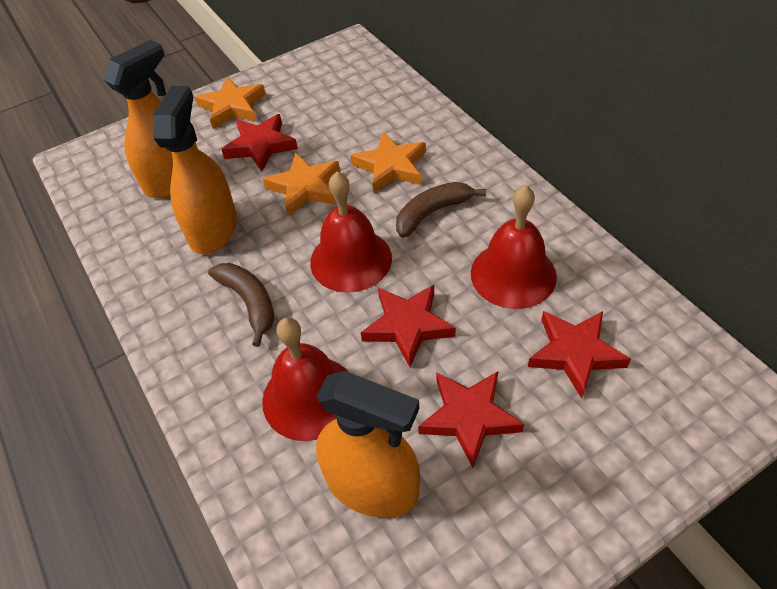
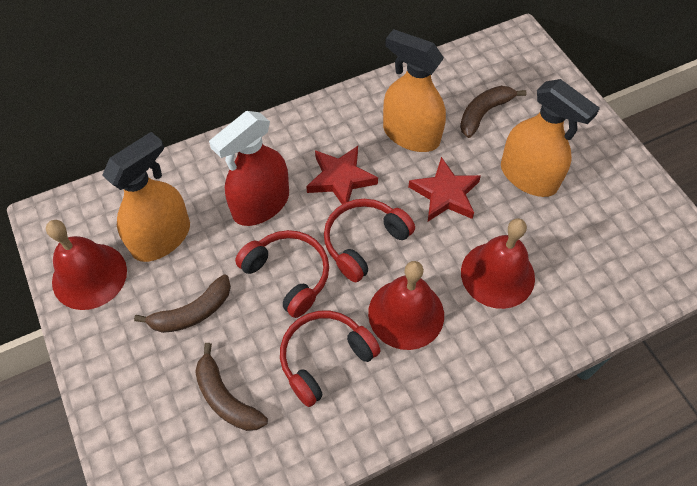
brown banana: 2 -> 3
orange star: 3 -> 0
red headphones: 0 -> 3
red spray bottle: 0 -> 1
red star: 4 -> 2

